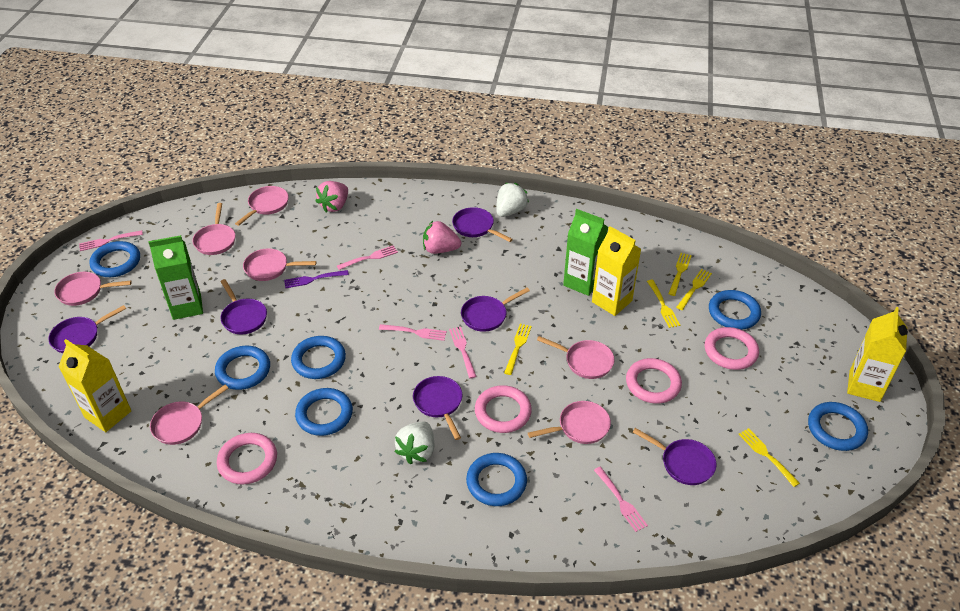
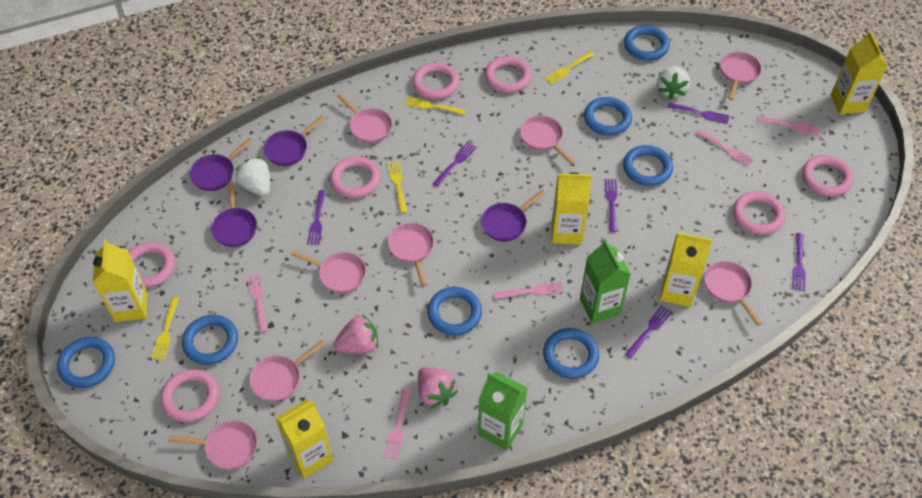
pink pan: 7 -> 8
pink ring: 4 -> 7
purple fork: 1 -> 6
purple pan: 6 -> 4
yellow carton: 3 -> 5
yellow fork: 5 -> 4

